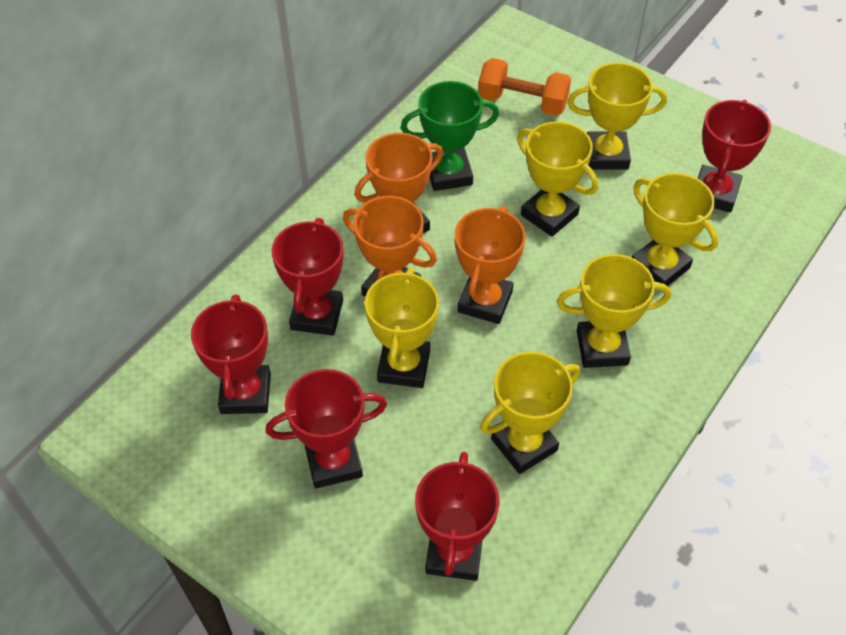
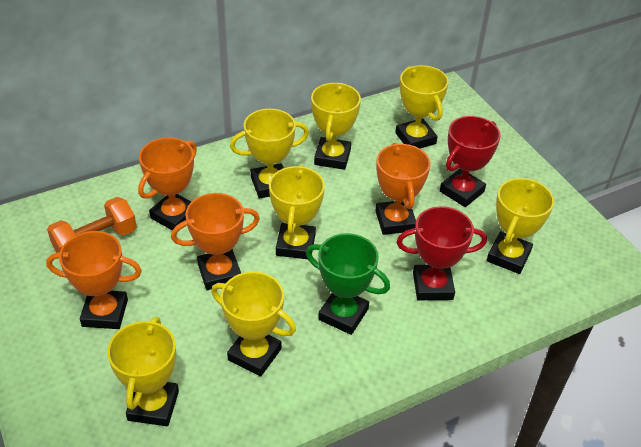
orange trophy: 3 -> 4
red trophy: 5 -> 2
yellow trophy: 6 -> 7

